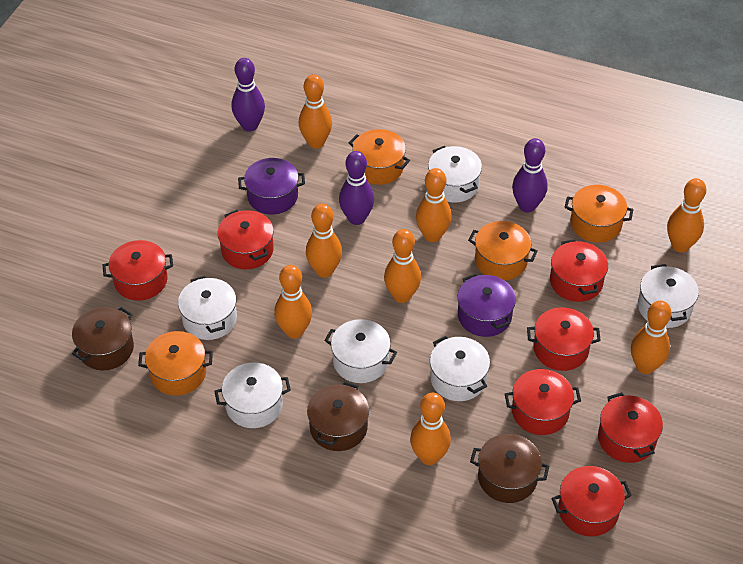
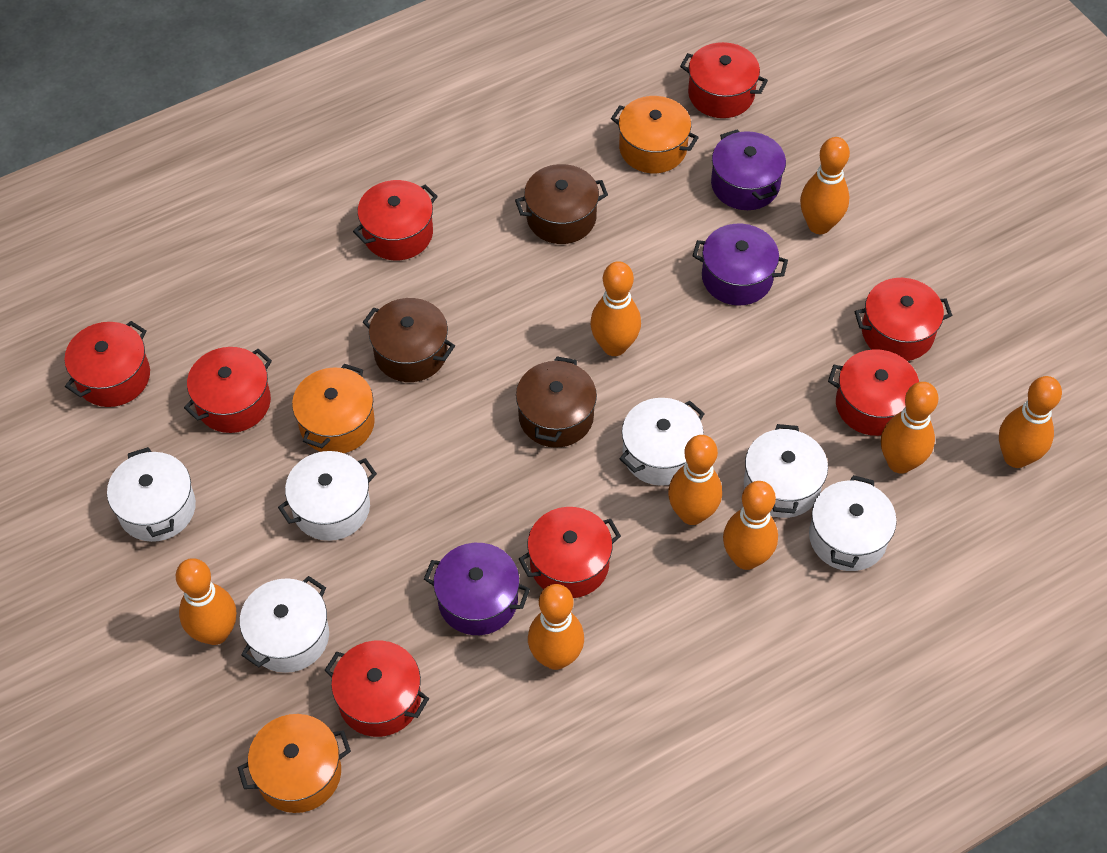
orange pot: 4 -> 3
purple bowling pin: 3 -> 0
purple pot: 2 -> 3
red pot: 7 -> 8

